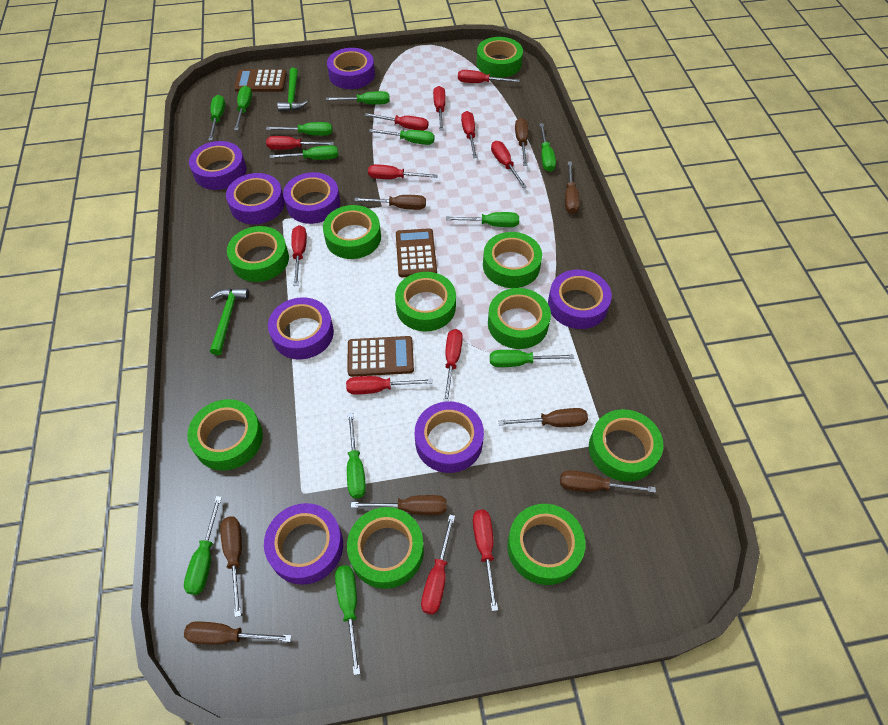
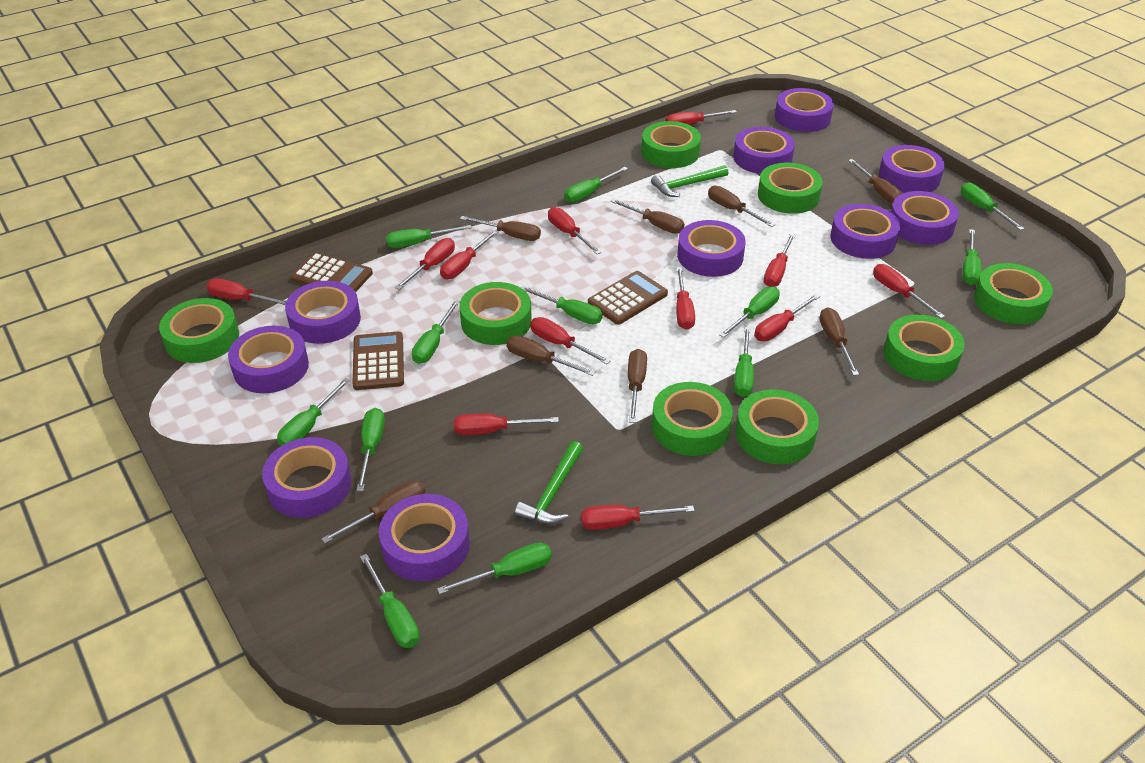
green tape: 10 -> 8
purple tape: 8 -> 10

